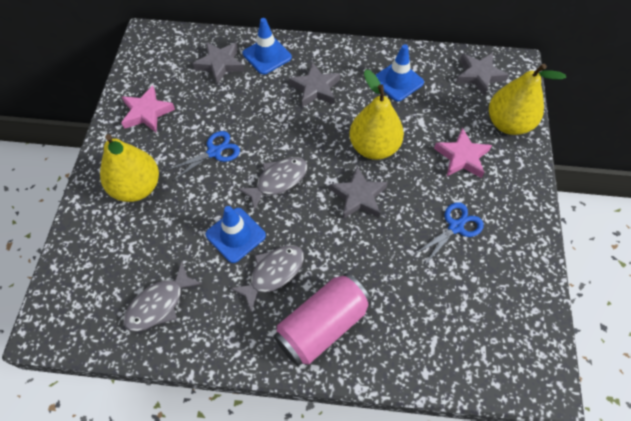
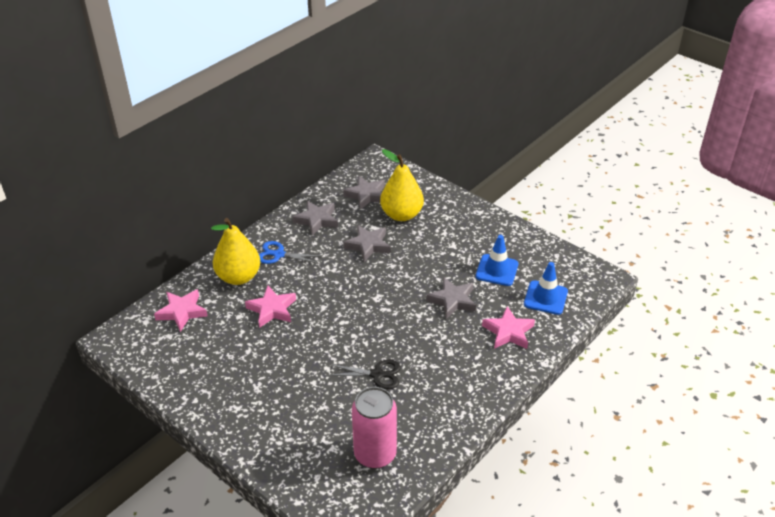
black scissors: 0 -> 1
blue scissors: 2 -> 1
blue traffic cone: 3 -> 2
grey fish: 3 -> 0
pink star: 2 -> 3
yellow pear: 3 -> 2

